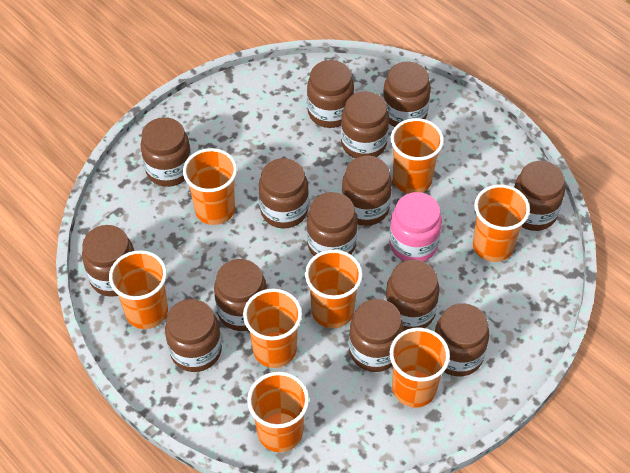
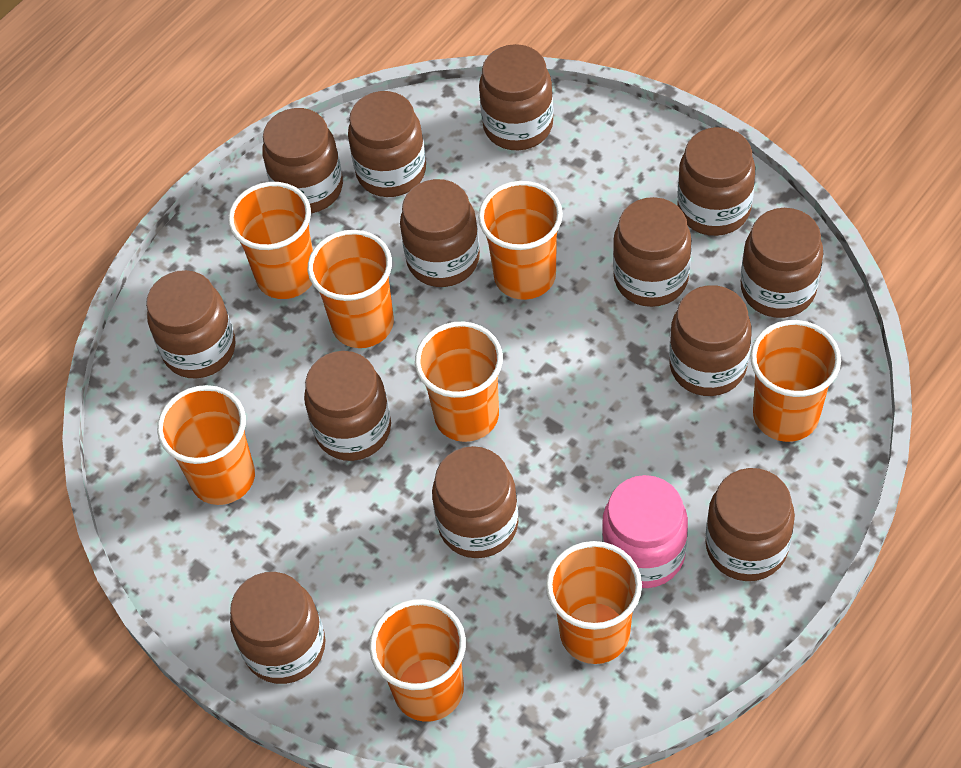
brown jar: 14 -> 13

